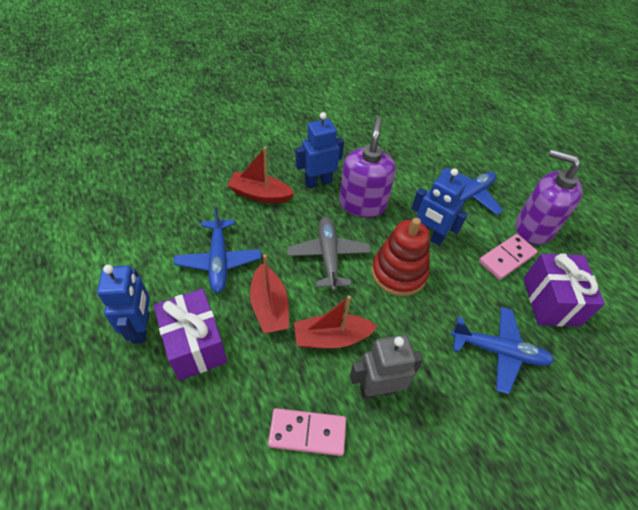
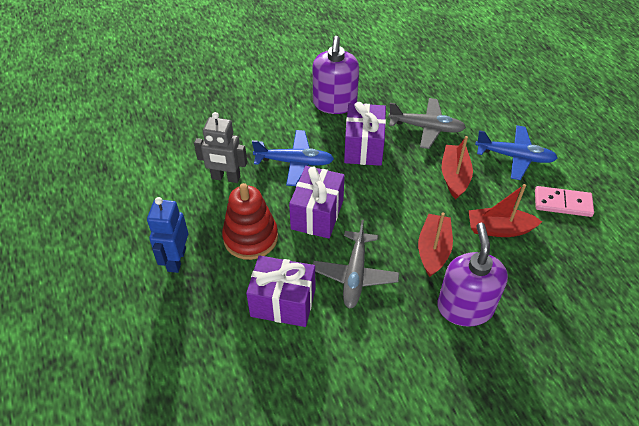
blue plane: 3 -> 2
blue robot: 3 -> 1
grey plane: 1 -> 2
pink domino: 2 -> 1
purple gift: 2 -> 3

